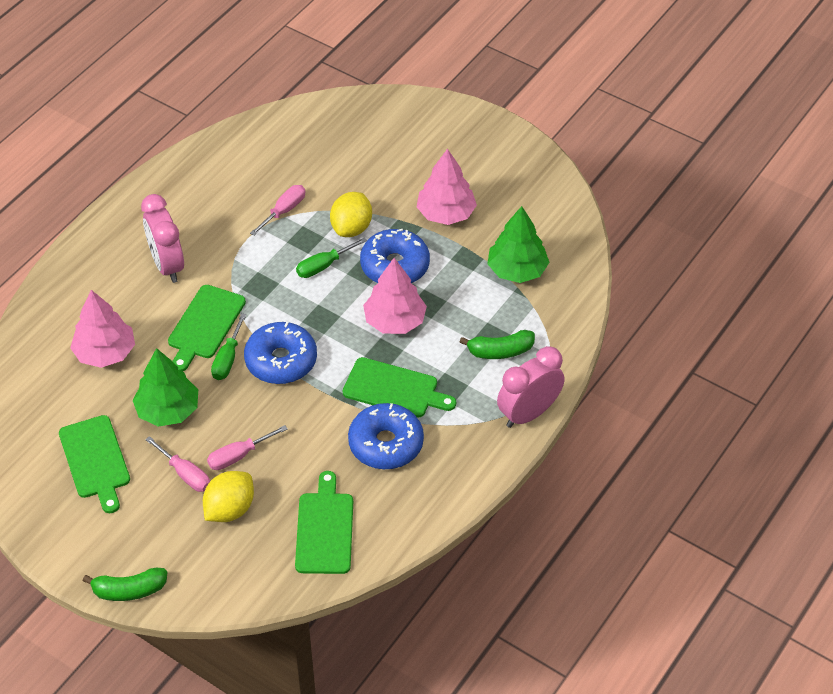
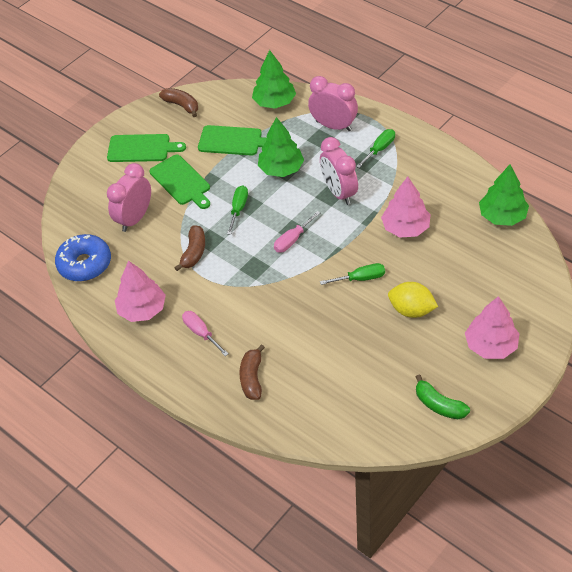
blue donut: 3 -> 1
brown banana: 0 -> 3
green banana: 2 -> 1
green cutting board: 4 -> 3
green screwdriver: 2 -> 3
green tree: 2 -> 3
pink clock: 2 -> 3
pink screwdriver: 3 -> 2
yellow lemon: 2 -> 1

